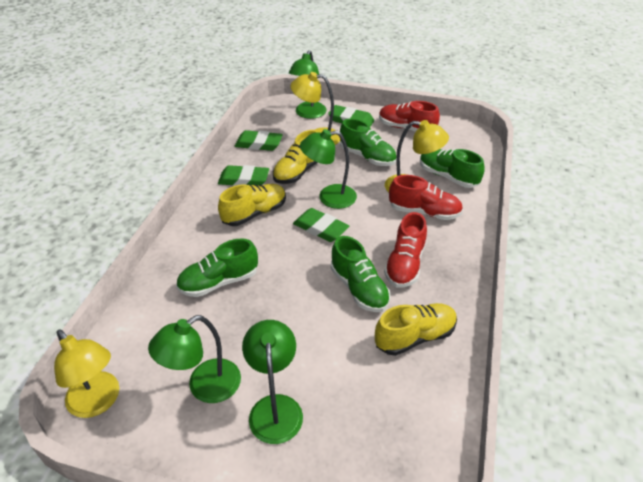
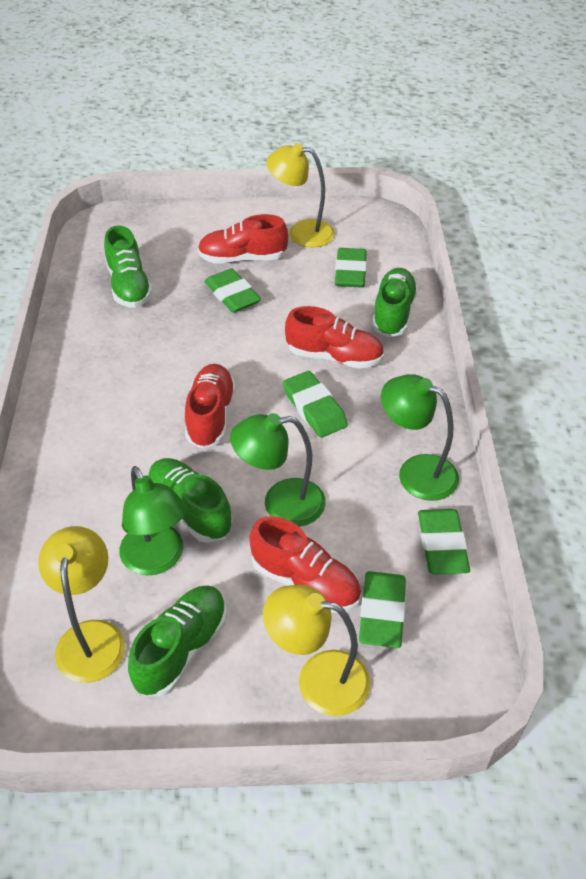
green eraser: 4 -> 5
green lamp: 4 -> 3
red shoe: 3 -> 4
yellow shoe: 3 -> 0

